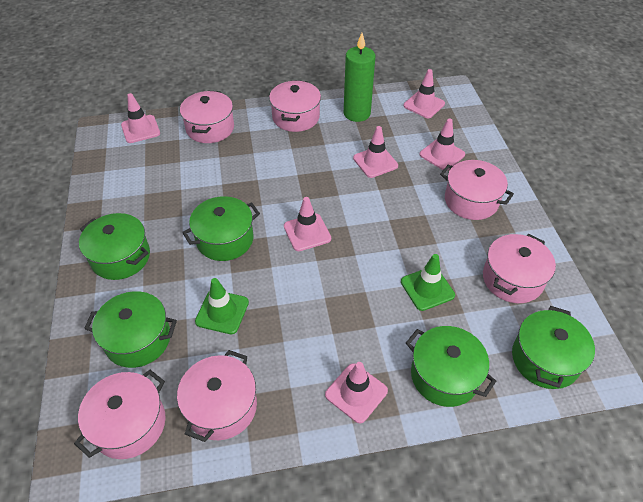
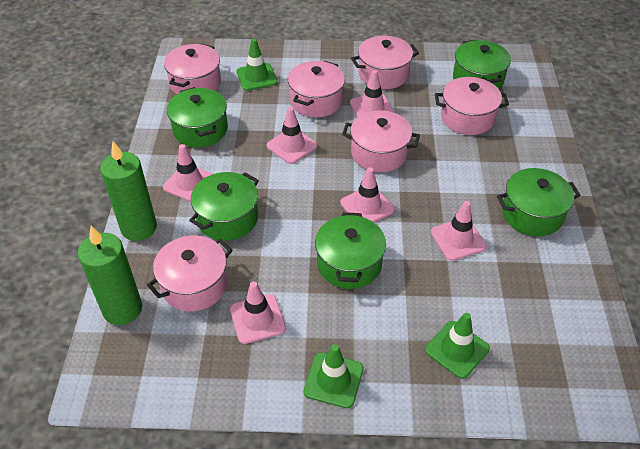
green candle: 1 -> 2
green traffic cone: 2 -> 3

